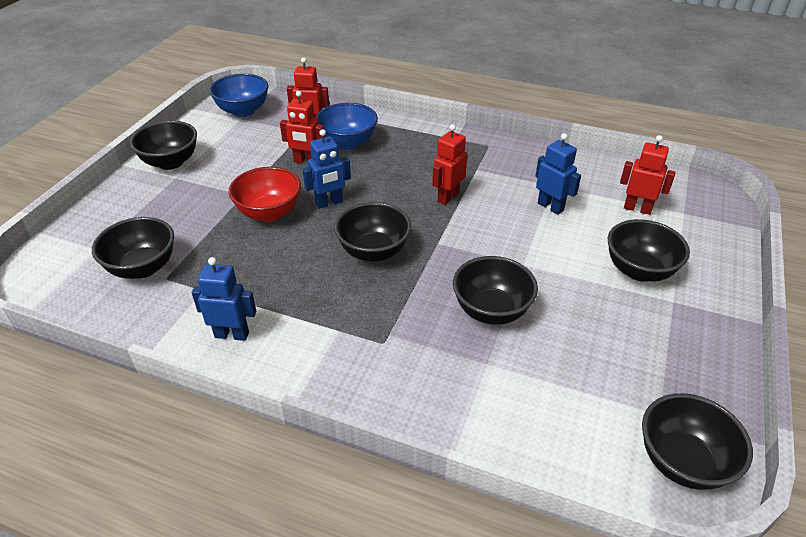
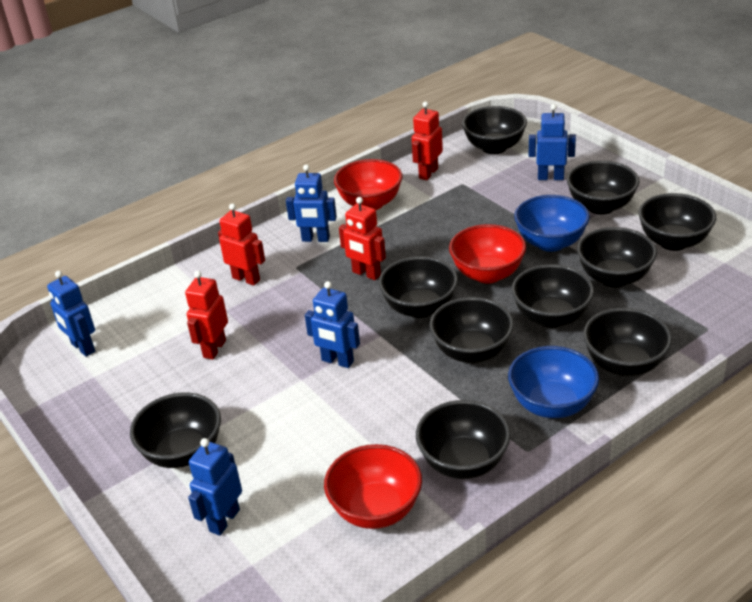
black bowl: 6 -> 10
blue robot: 3 -> 5
red bowl: 1 -> 3

